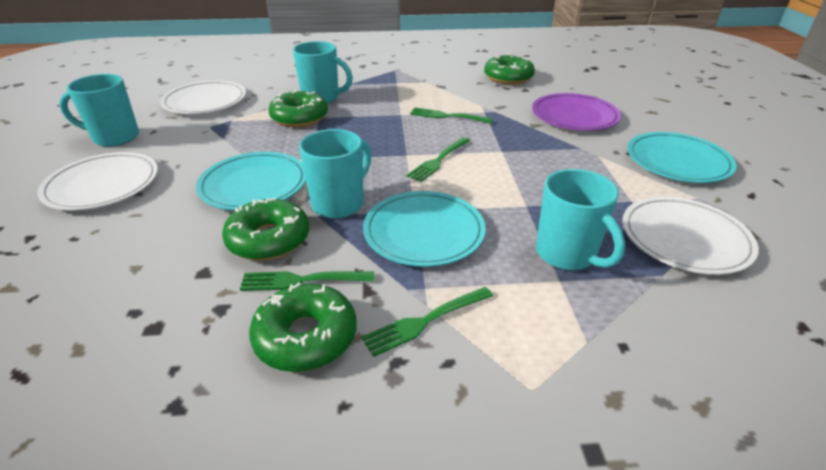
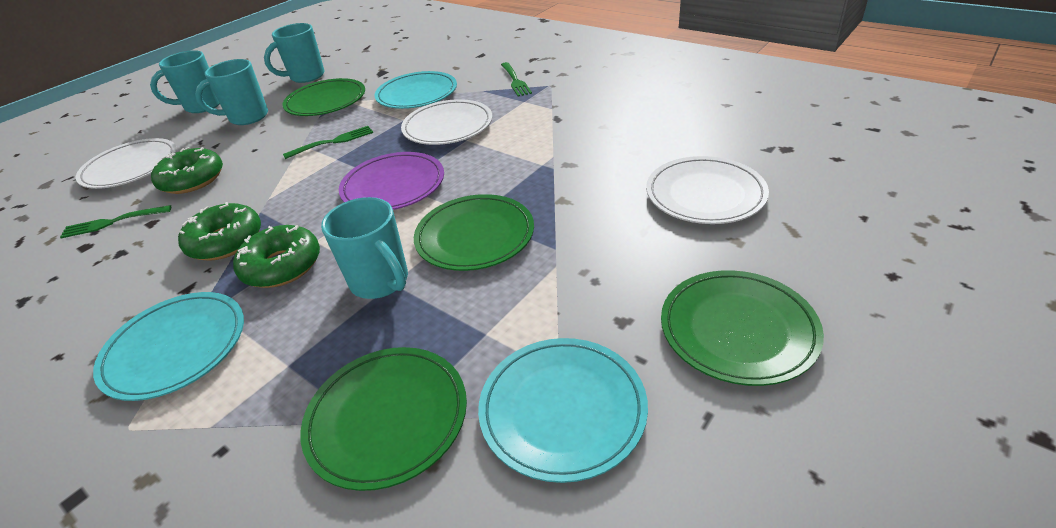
green donut: 4 -> 3
green fork: 4 -> 3
green plate: 0 -> 4

